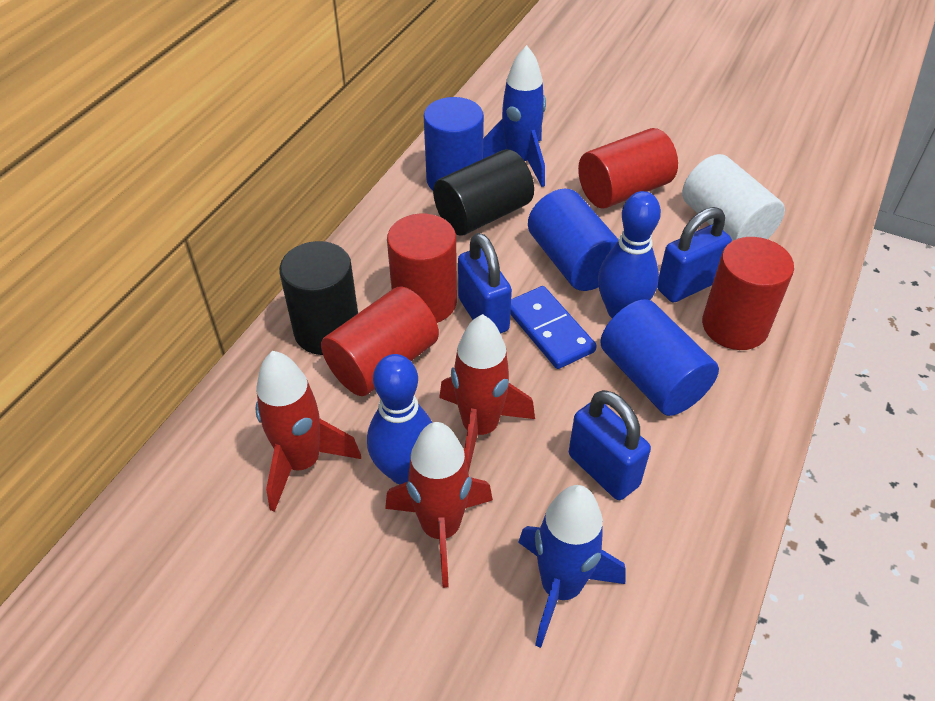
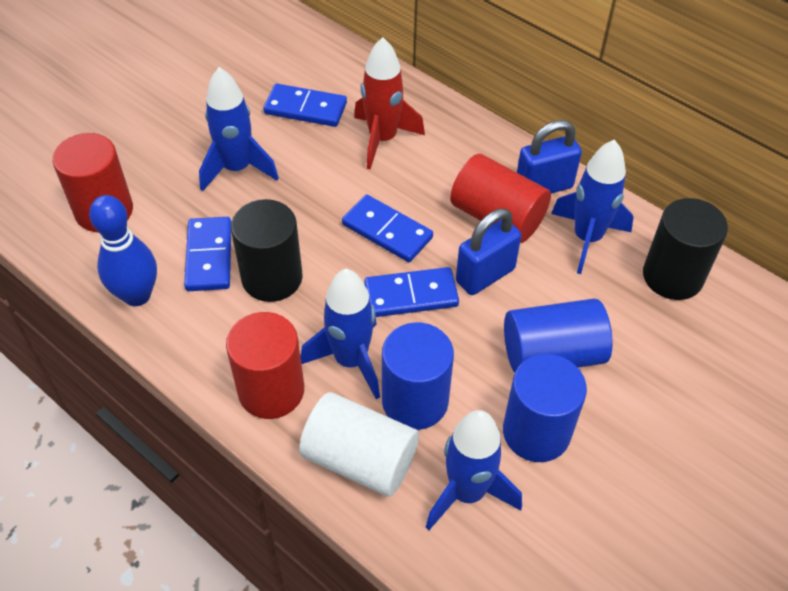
blue bowling pin: 2 -> 1
blue domino: 1 -> 4
blue padlock: 3 -> 2
blue rocket: 2 -> 4
red cylinder: 4 -> 3
red rocket: 3 -> 1

